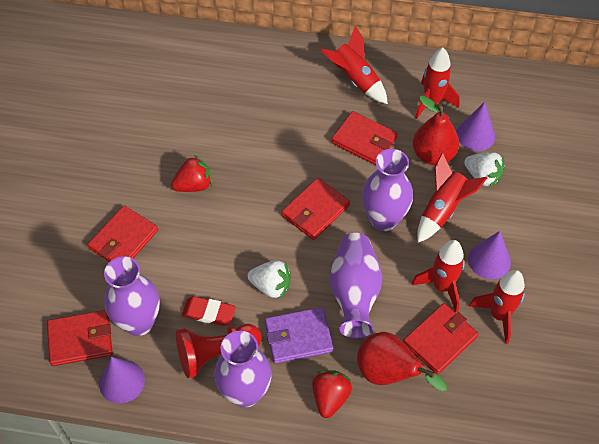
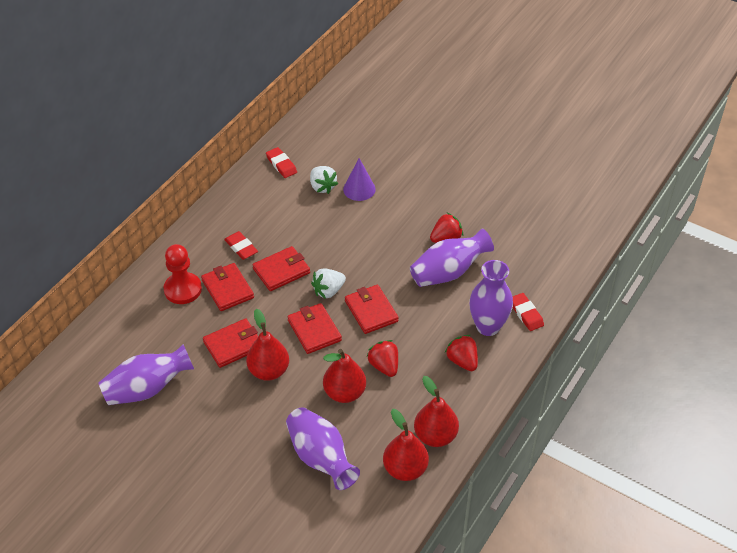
purple cone: 3 -> 1
purple wallet: 1 -> 0
red eraser: 1 -> 3
red pear: 2 -> 4
red rocket: 5 -> 0
red strawberry: 2 -> 3

